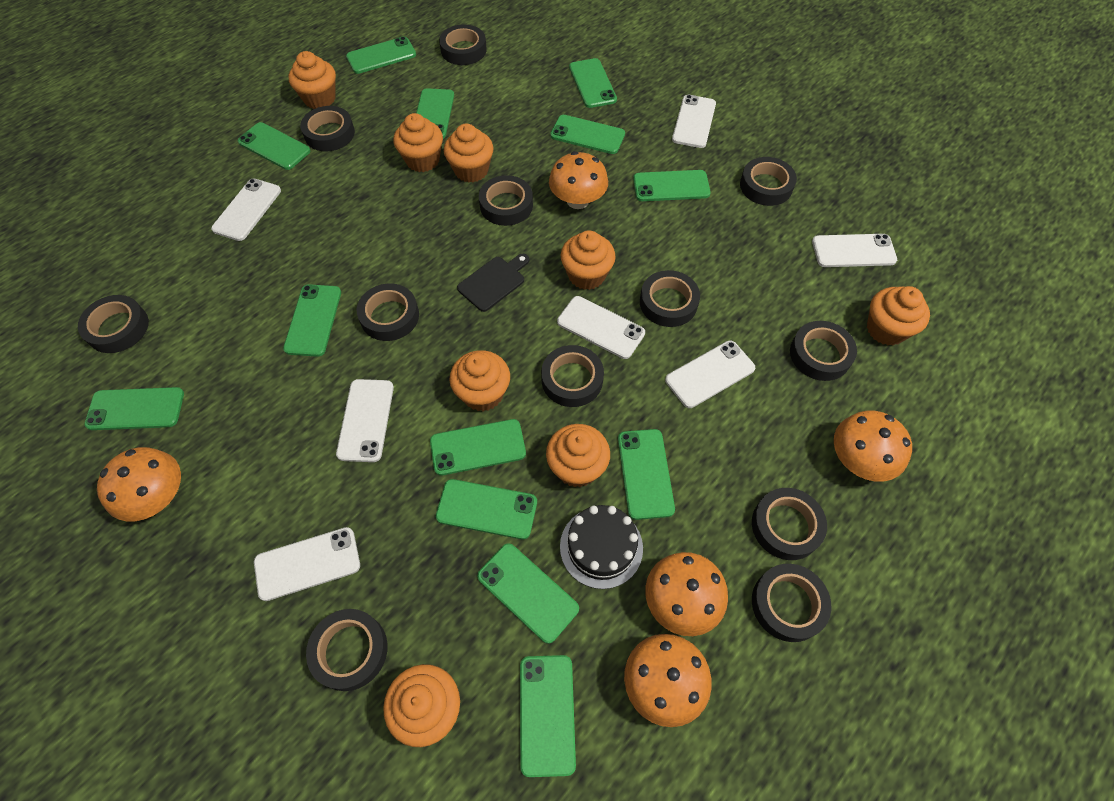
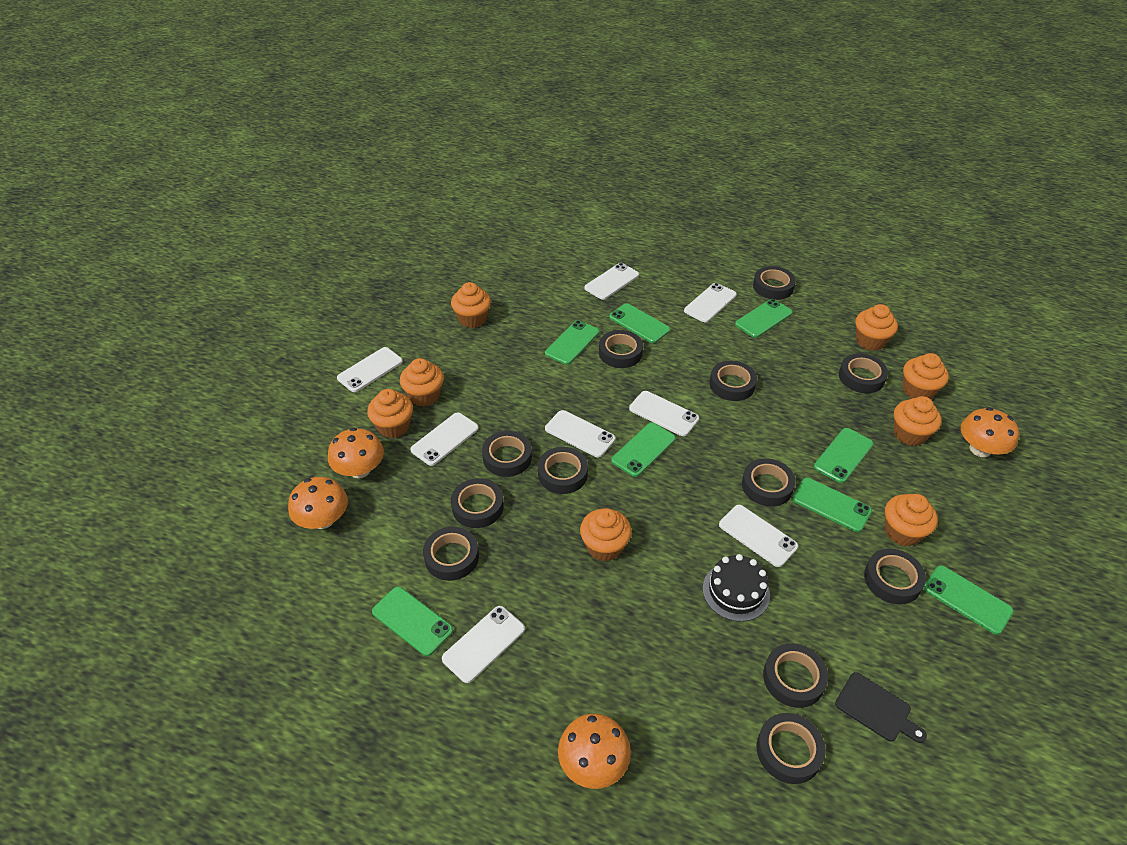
green phone: 13 -> 8
orange mushroom: 5 -> 4
white phone: 7 -> 8

